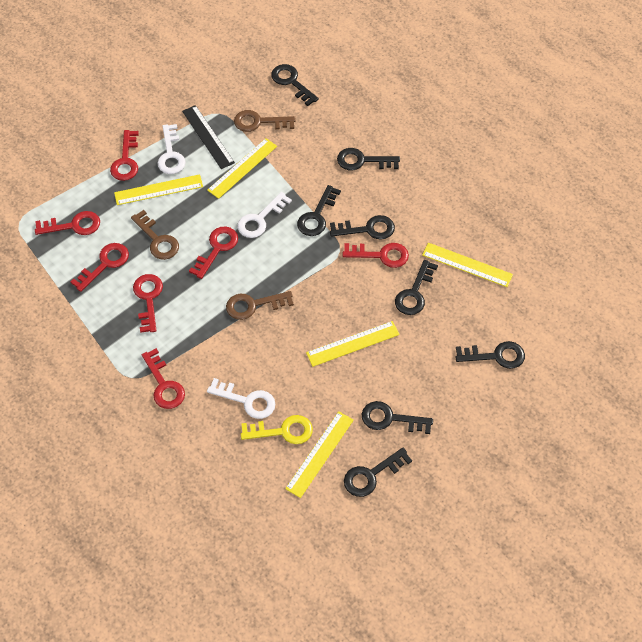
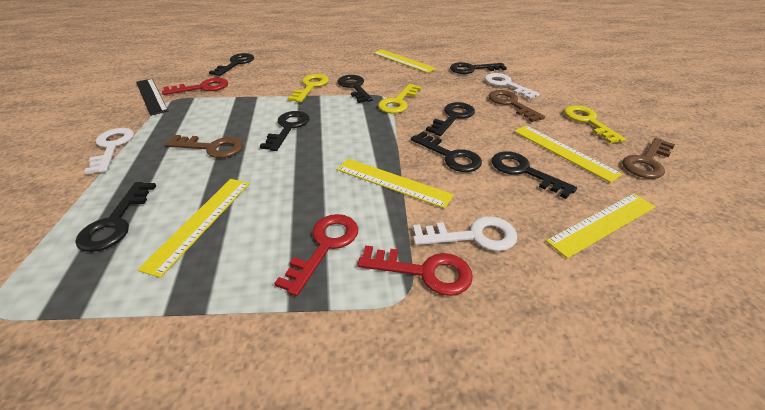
red key: 7 -> 3
yellow key: 1 -> 3

